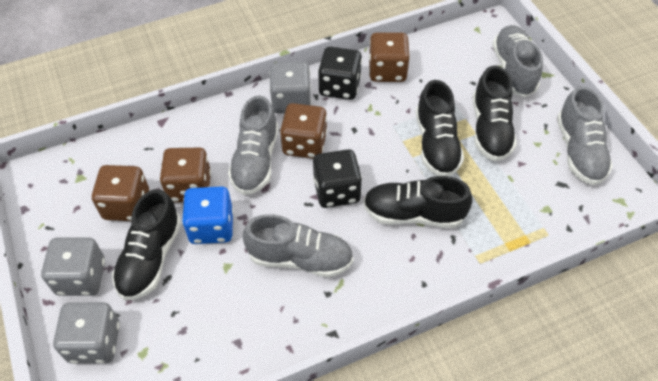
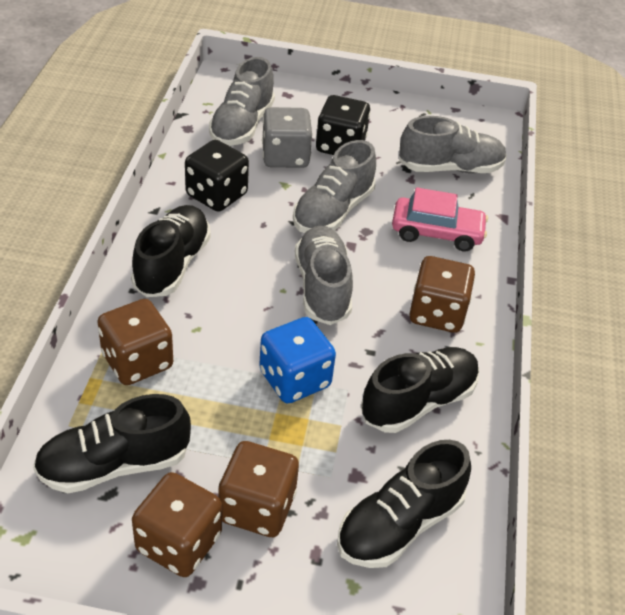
grey dice: 3 -> 1
pink car: 0 -> 1

